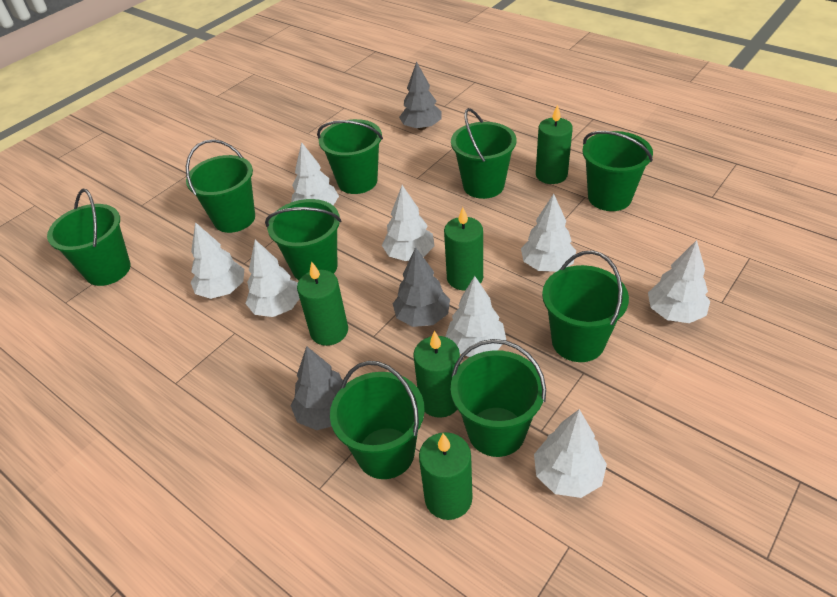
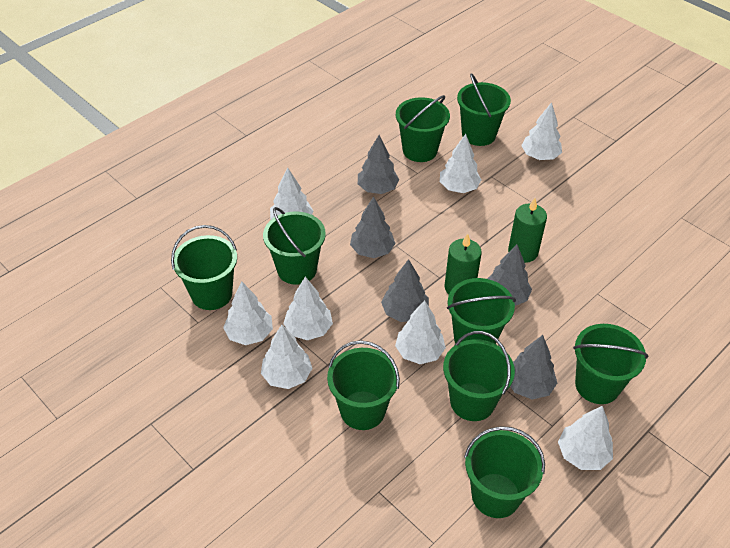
green candle: 5 -> 2
grey tree: 3 -> 5

